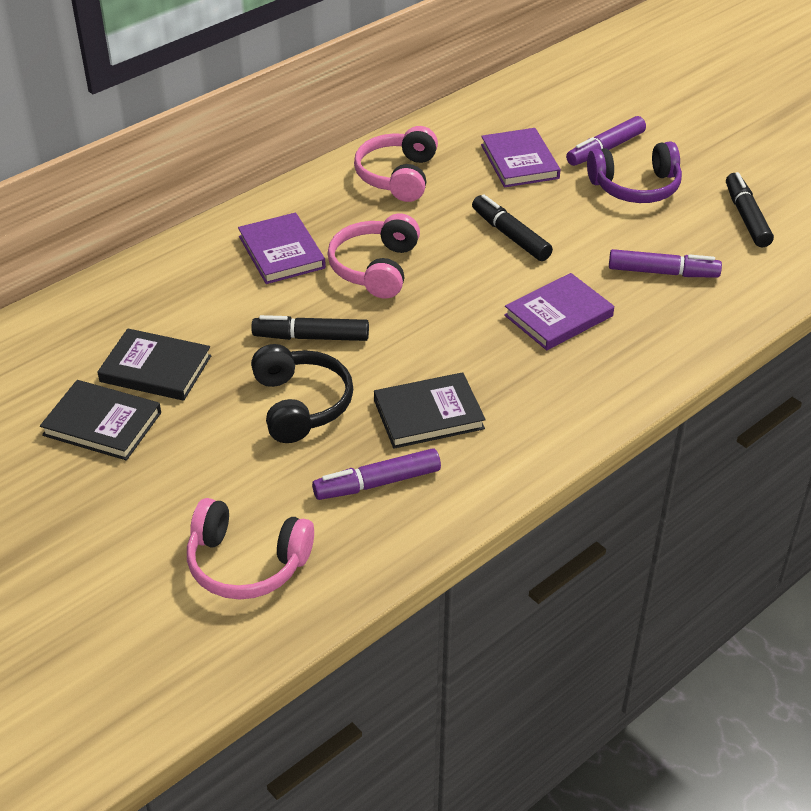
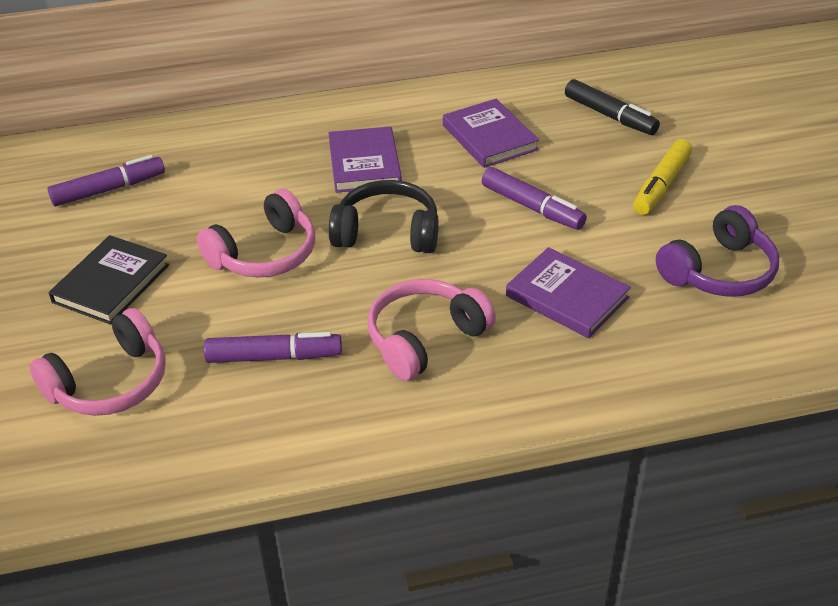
black book: 3 -> 1
black marker: 3 -> 1
yellow marker: 0 -> 1

